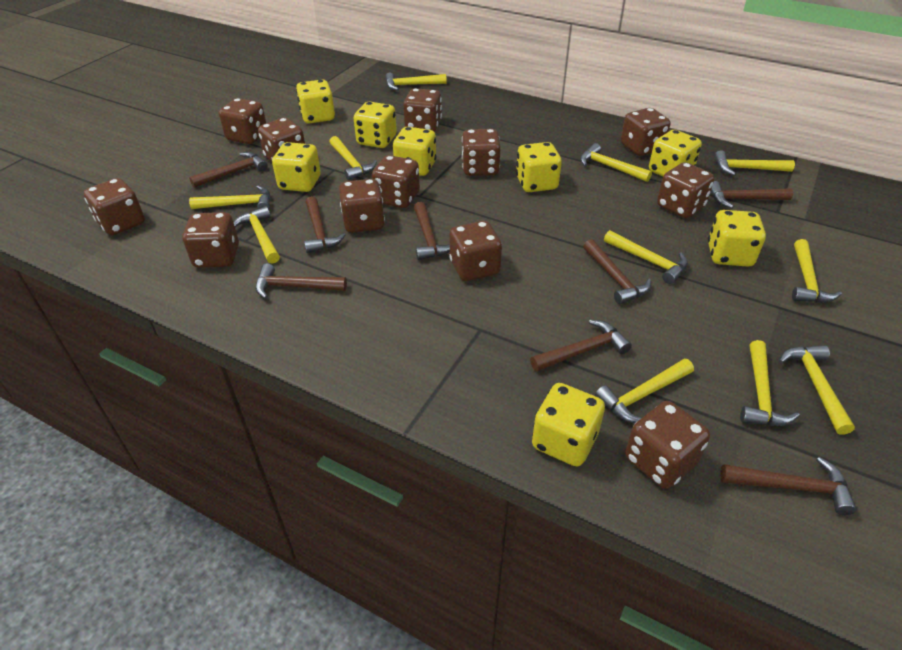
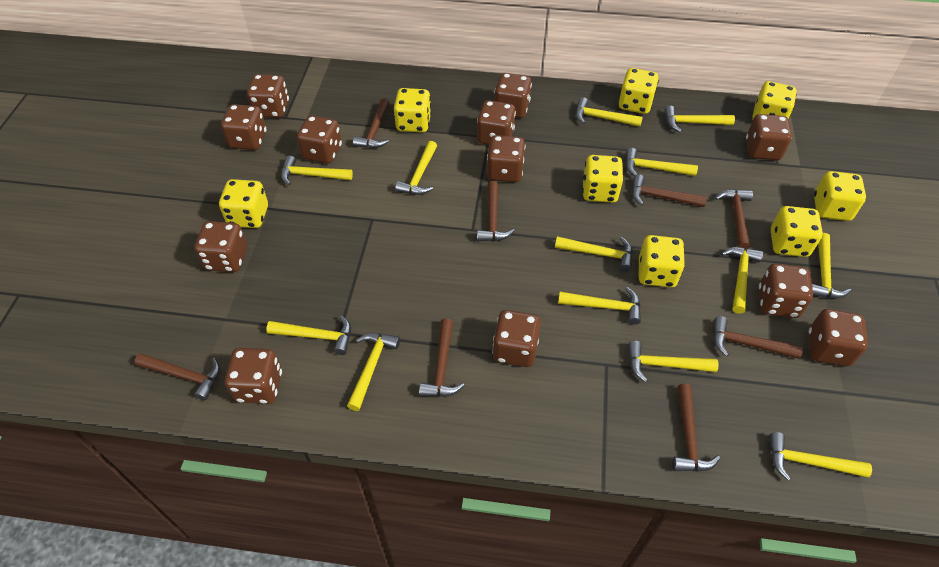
yellow hammer: 11 -> 13

